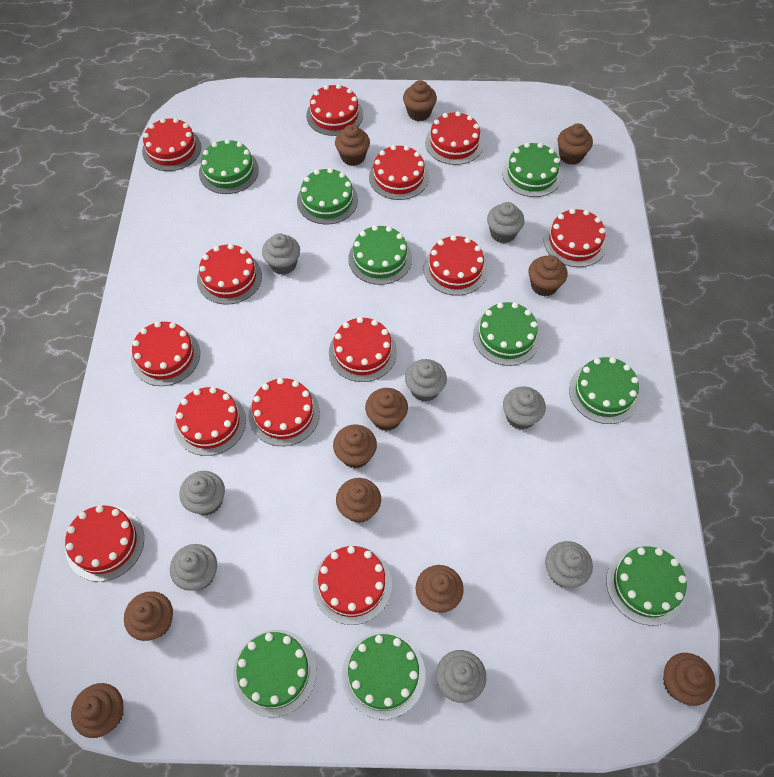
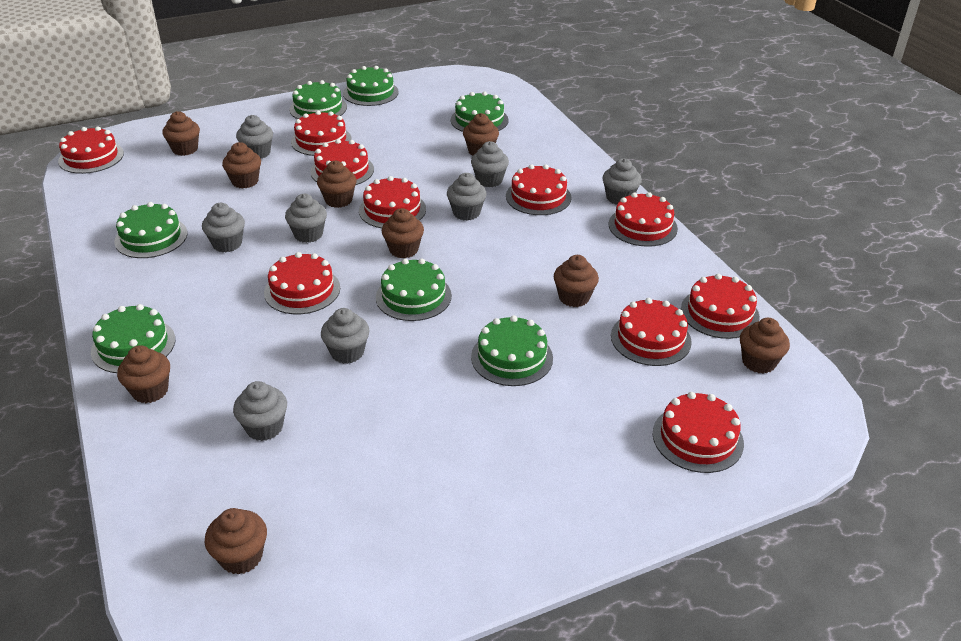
brown cupcake: 11 -> 9
green cake: 9 -> 7
red cake: 13 -> 10

